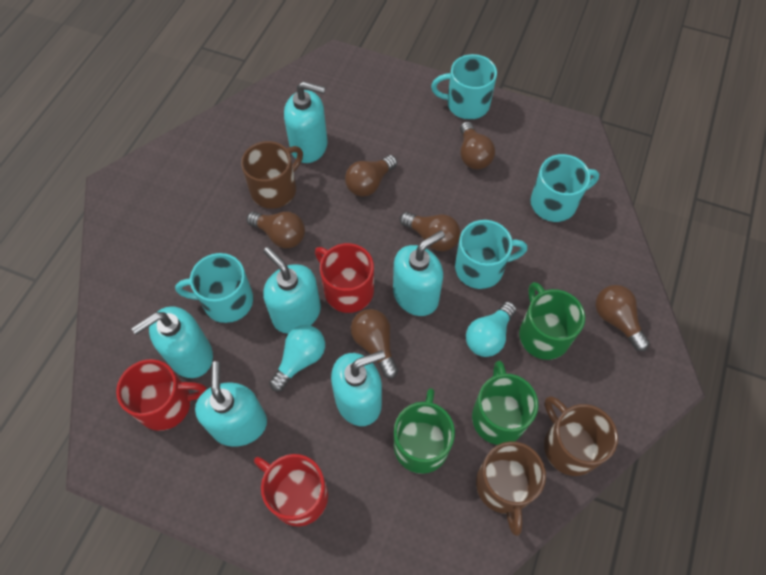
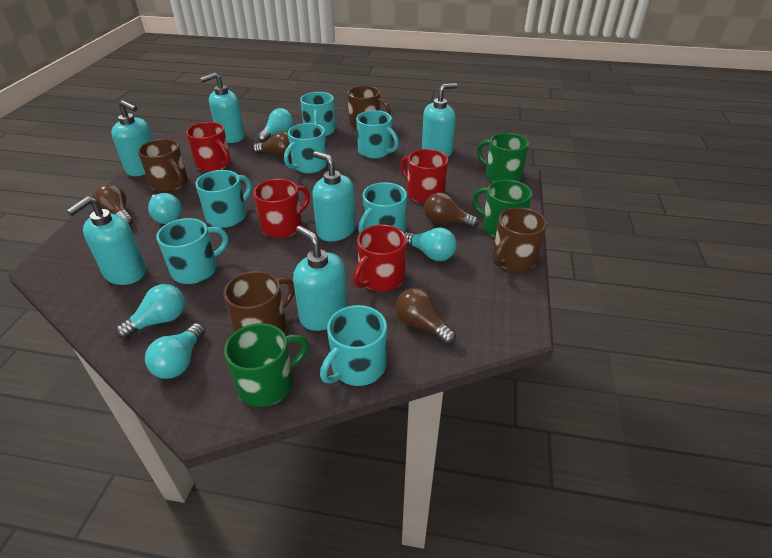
brown light bulb: 6 -> 4
brown mug: 3 -> 4
red mug: 3 -> 4
turquoise light bulb: 2 -> 5
turquoise mug: 4 -> 7

